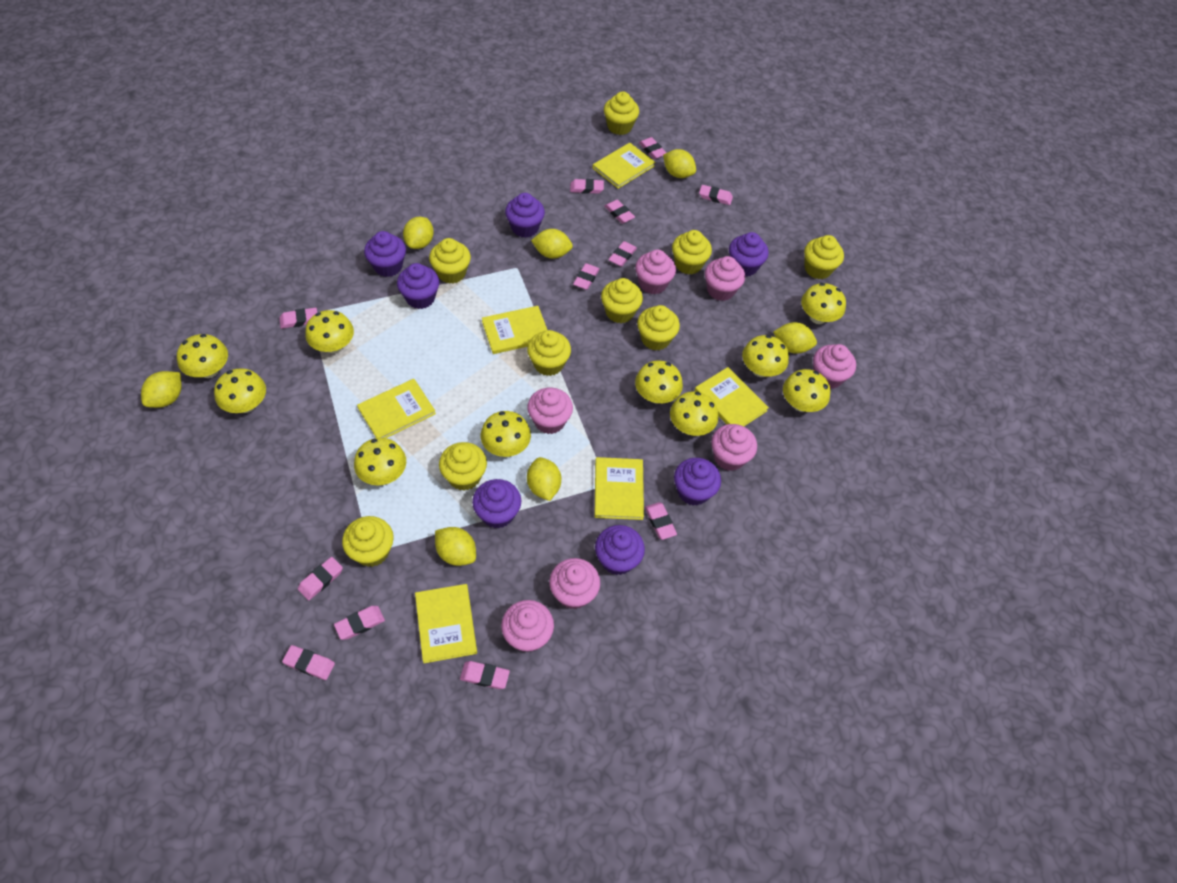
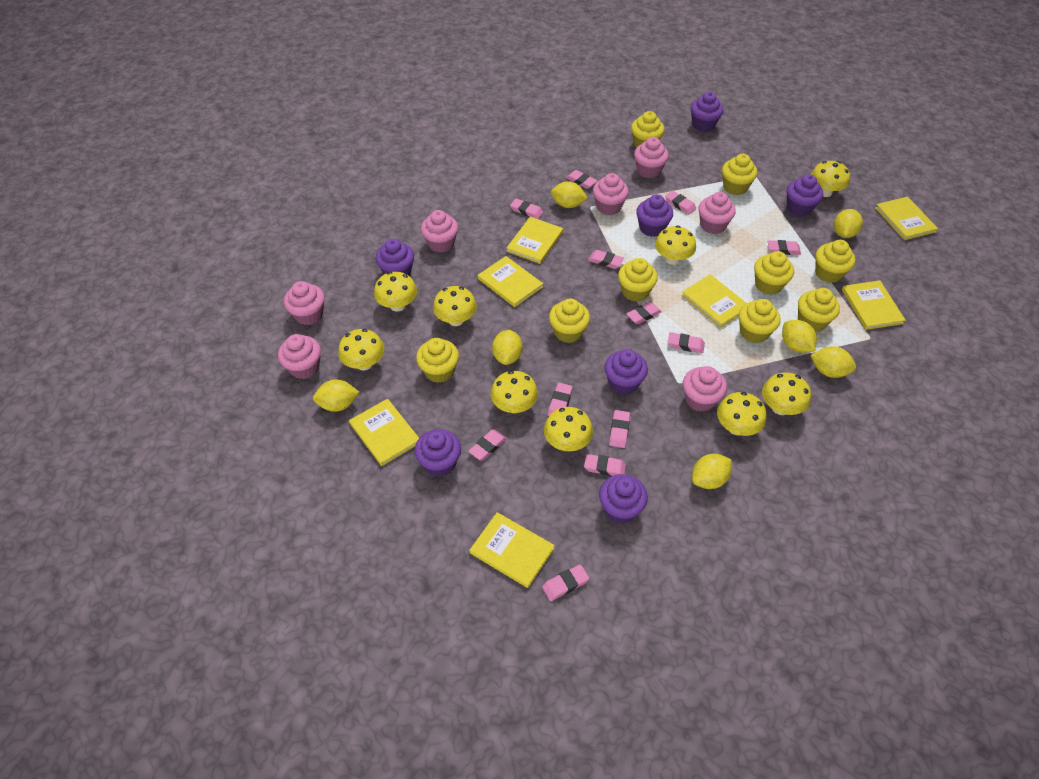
yellow book: 6 -> 7
yellow mushroom: 10 -> 9

